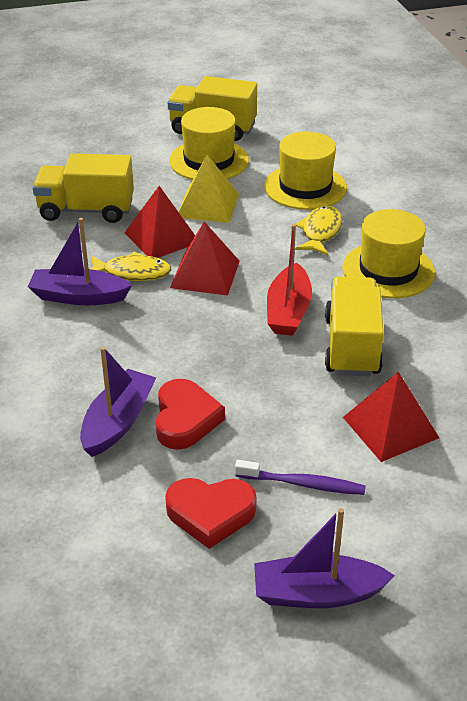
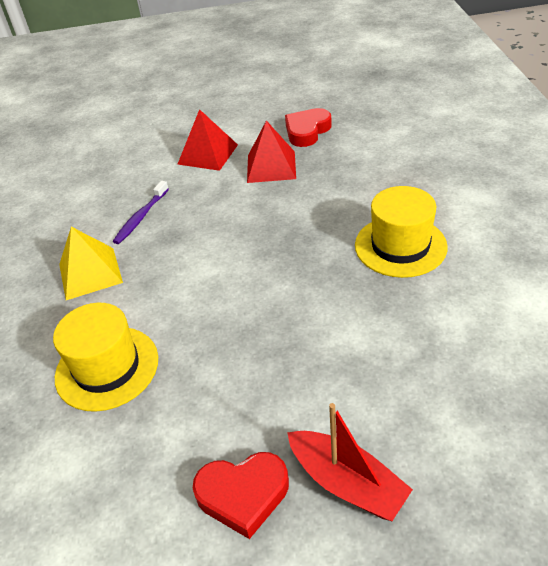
purple boat: 3 -> 0
red pyramid: 3 -> 2
yellow fish: 2 -> 0
yellow hat: 3 -> 2
yellow truck: 3 -> 0

